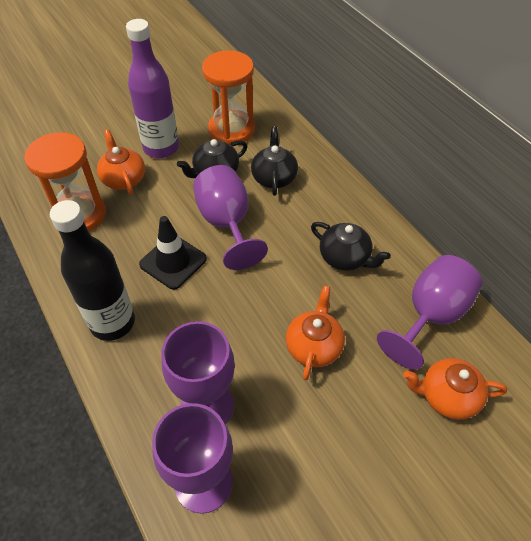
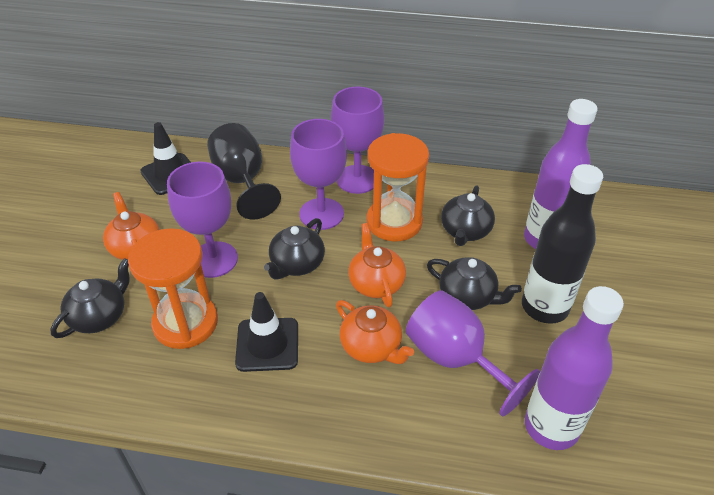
black goblet: 0 -> 1
black teapot: 3 -> 4
black traffic cone: 1 -> 2
purple bottle: 1 -> 2

